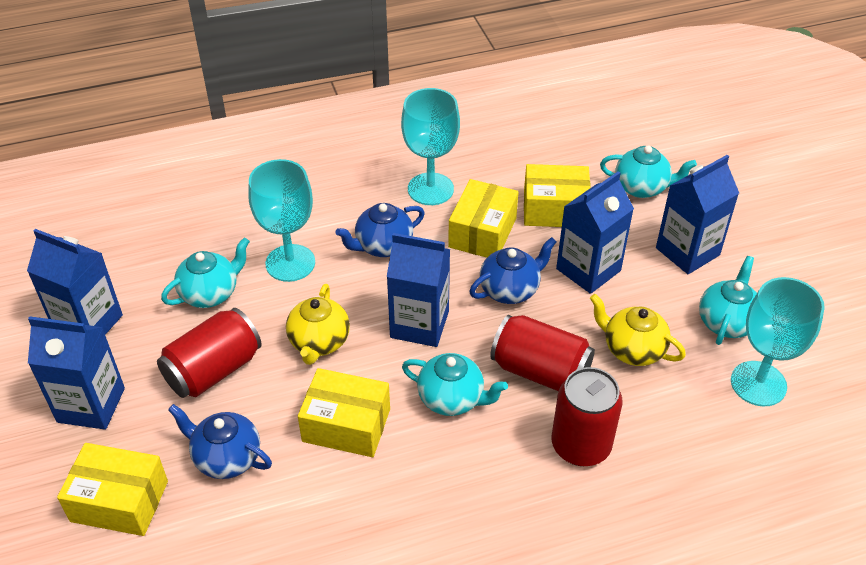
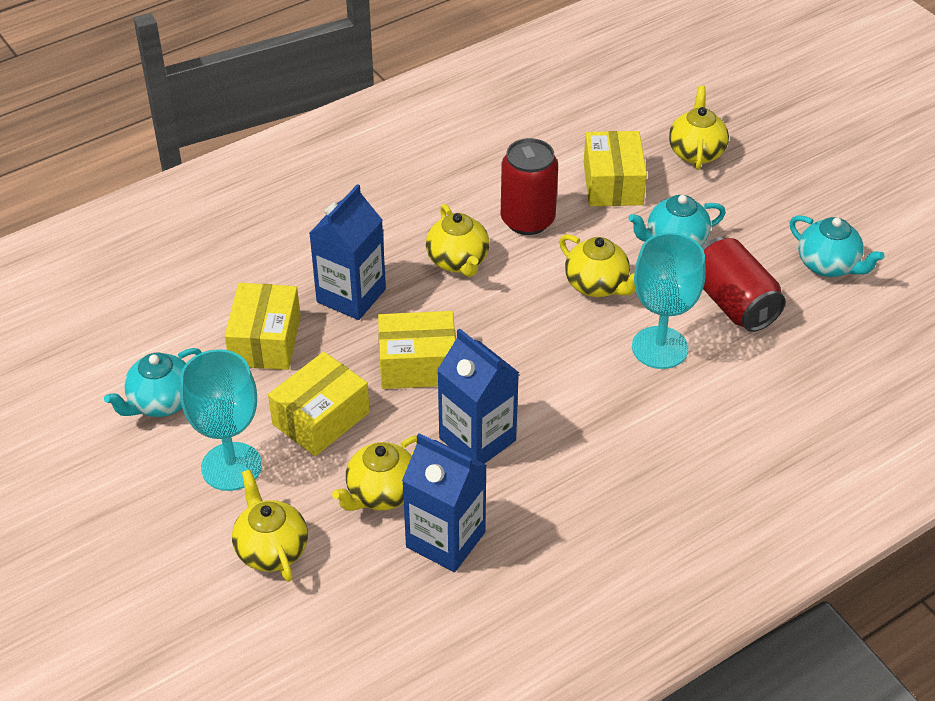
blue carton: 5 -> 3
blue teapot: 3 -> 0
red can: 3 -> 2
turquoise goblet: 3 -> 2
turquoise teapot: 4 -> 3
yellow teapot: 2 -> 5

